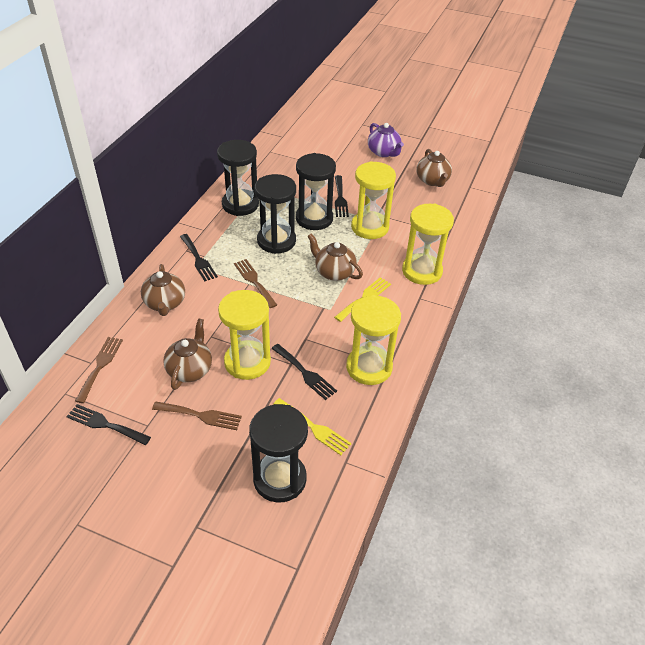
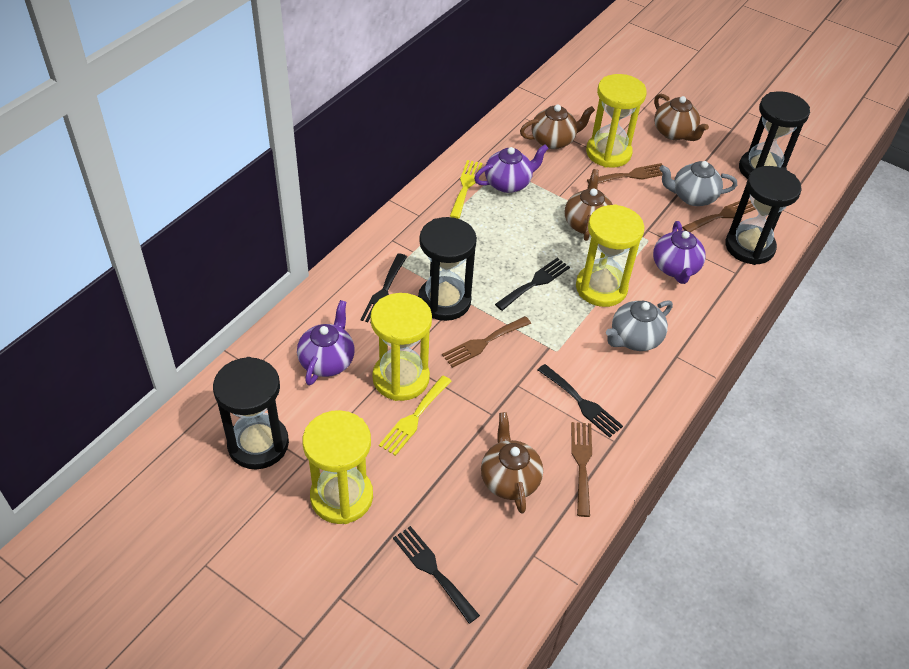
brown fork: 3 -> 4
grey teapot: 0 -> 2
purple teapot: 1 -> 3

